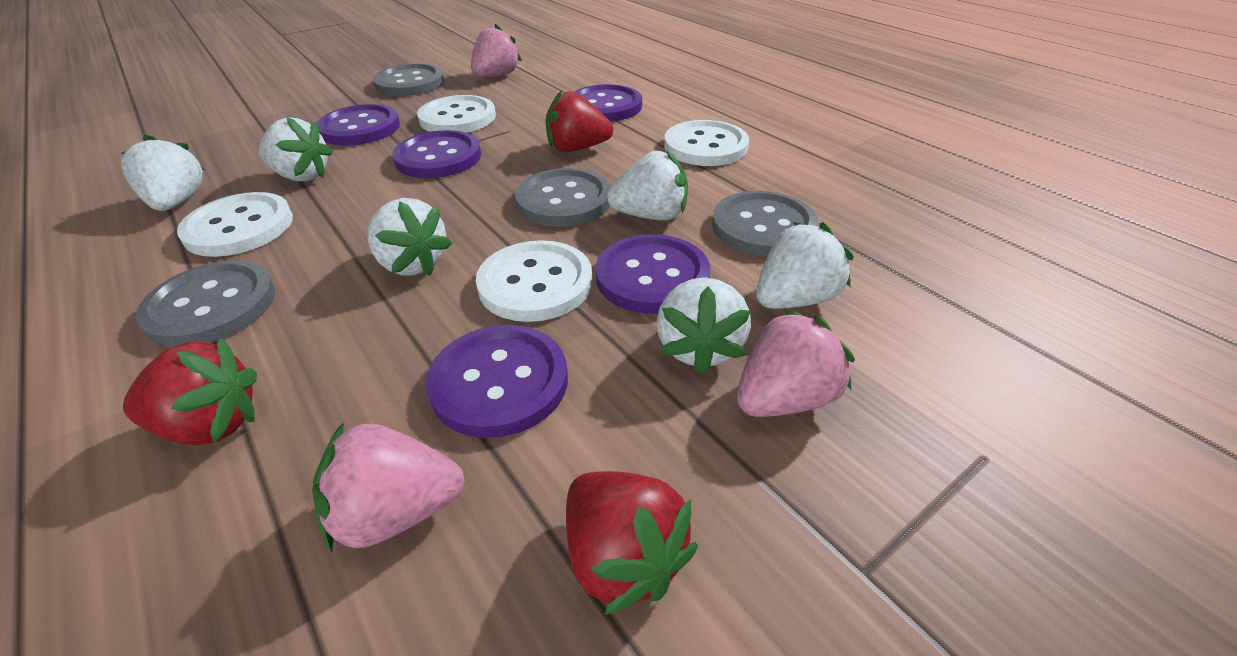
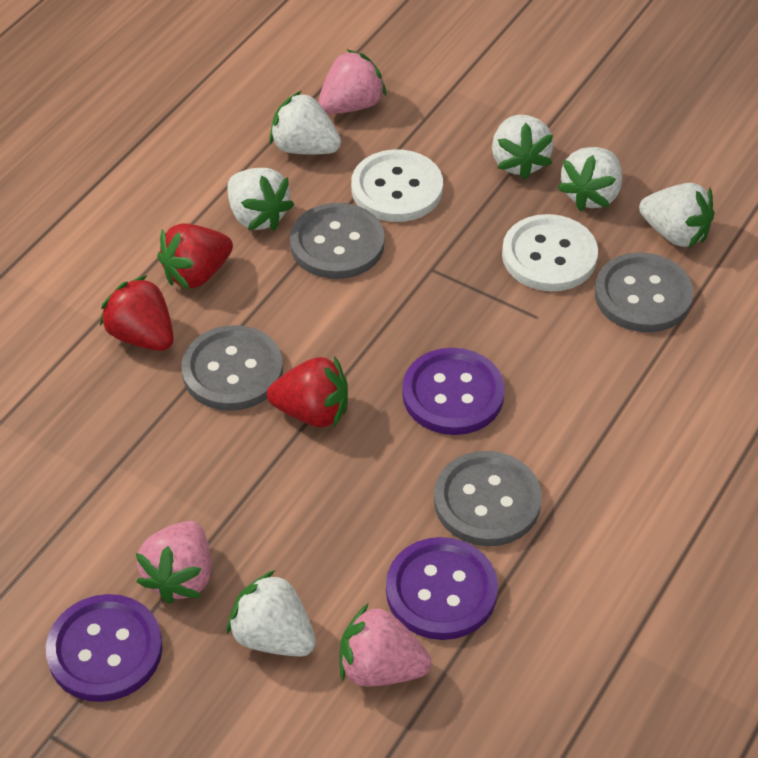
purple button: 5 -> 3
white button: 4 -> 2

